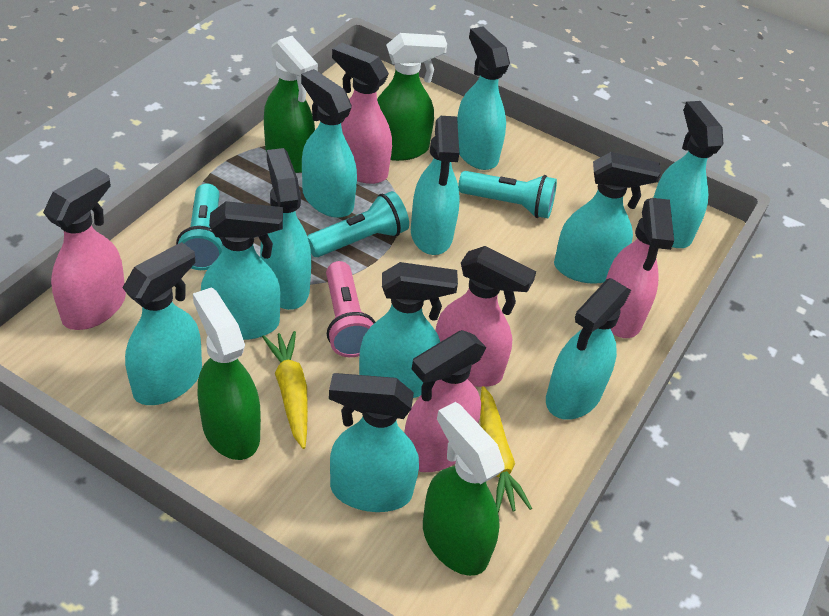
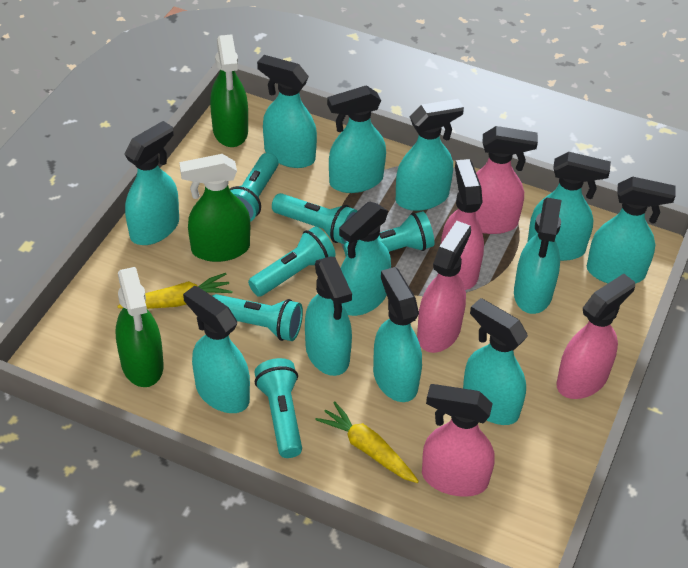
green spray bottle: 4 -> 3
pink flashlight: 1 -> 0
turquoise flashlight: 3 -> 6
turquoise spray bottle: 11 -> 12

